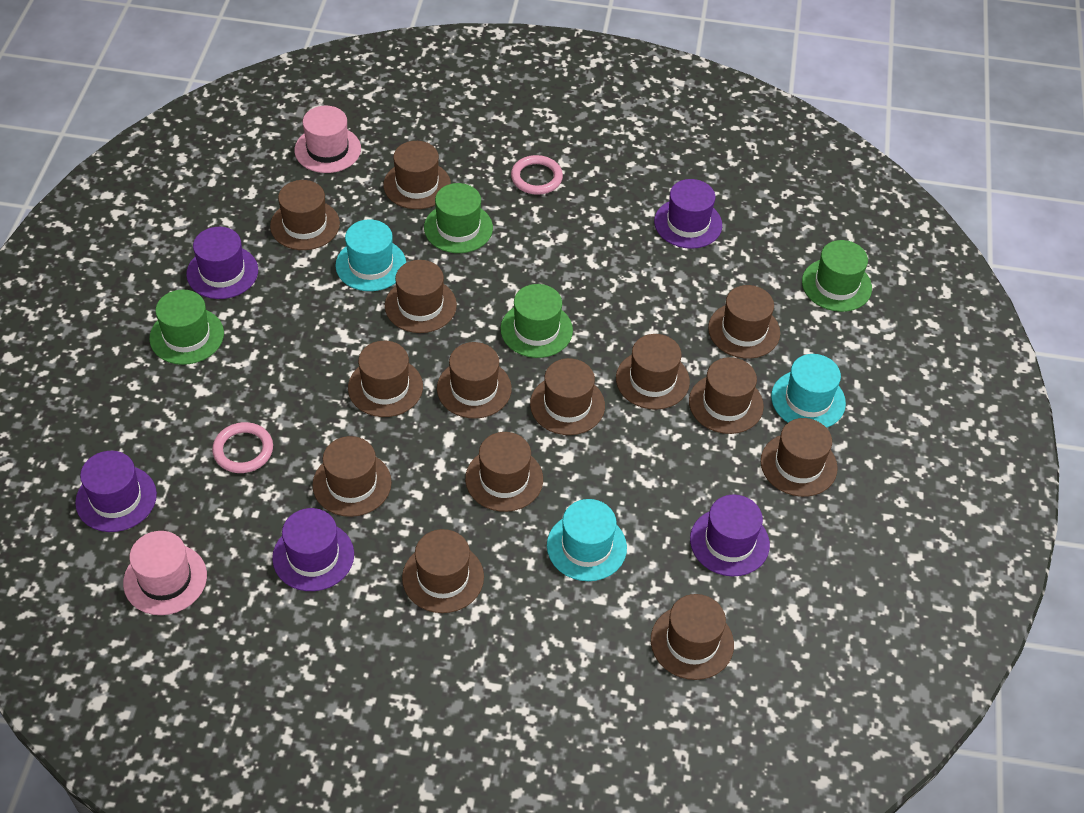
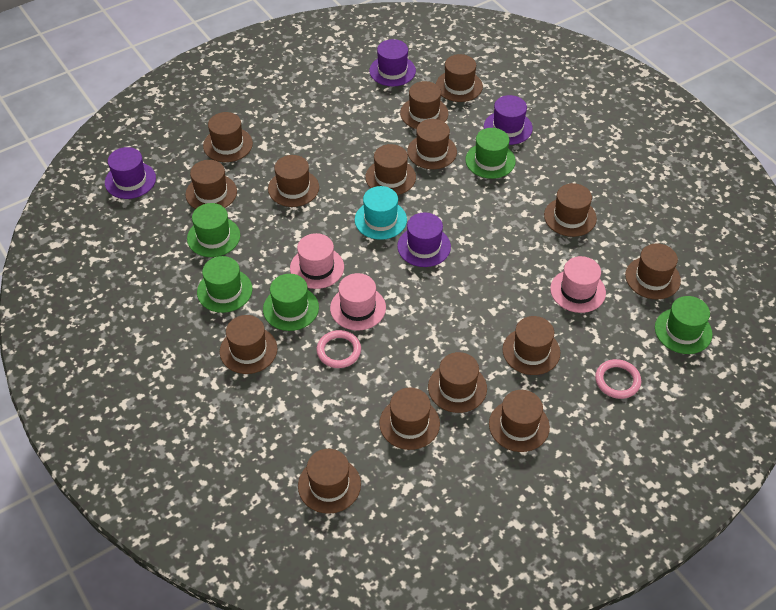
brown hat: 14 -> 15
green hat: 4 -> 5
pink hat: 2 -> 3
purple hat: 5 -> 4
turquoise hat: 3 -> 1

